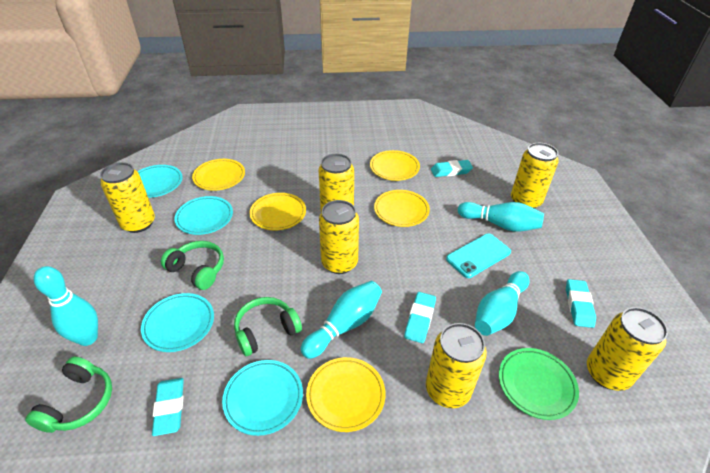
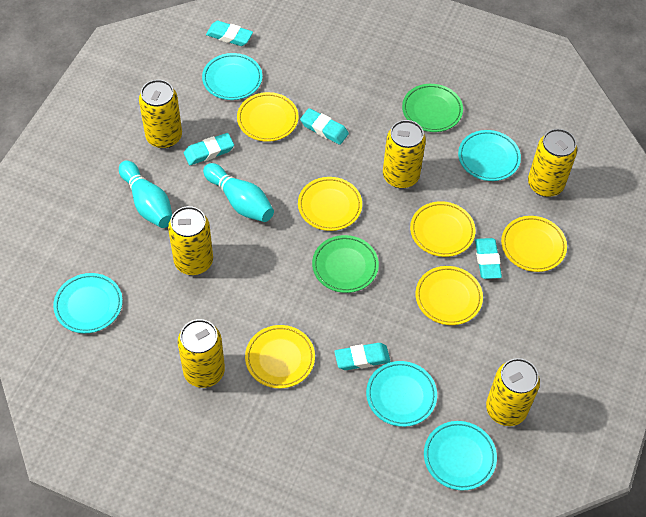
green headphones: 3 -> 0
green plate: 1 -> 2
turquoise bowling pin: 4 -> 2
turquoise eraser: 4 -> 5
turquoise phone: 1 -> 0
turquoise plate: 4 -> 5
yellow plate: 5 -> 6

